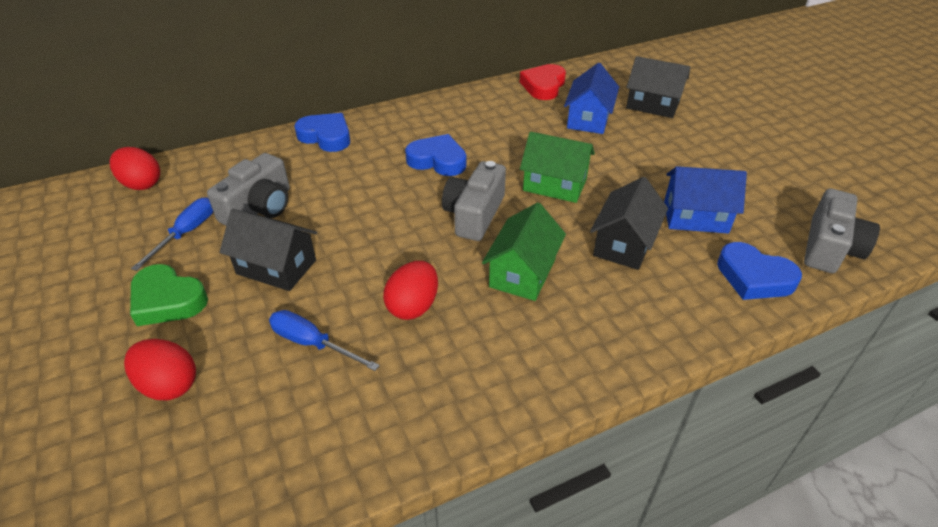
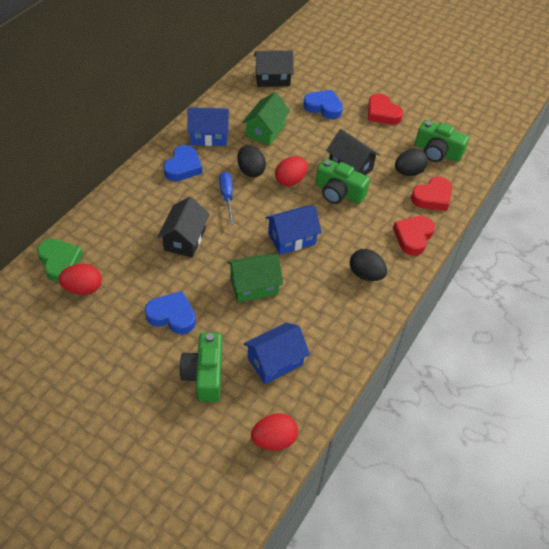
black egg: 0 -> 3
blue house: 2 -> 3
blue screwdriver: 2 -> 1
green camera: 0 -> 3
grey camera: 3 -> 0
red heart: 1 -> 3

